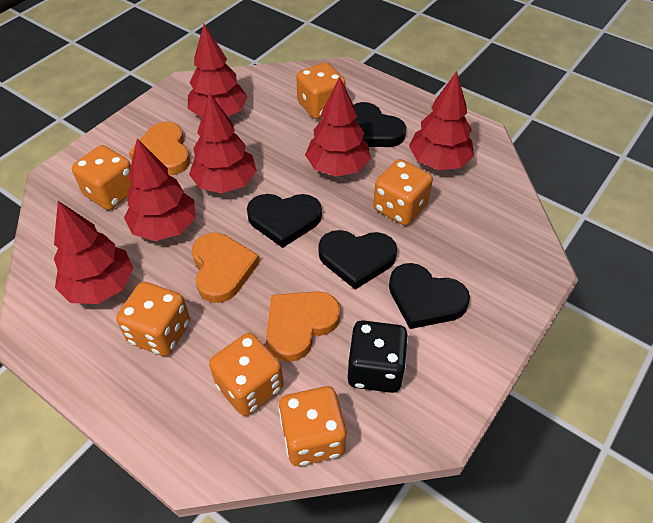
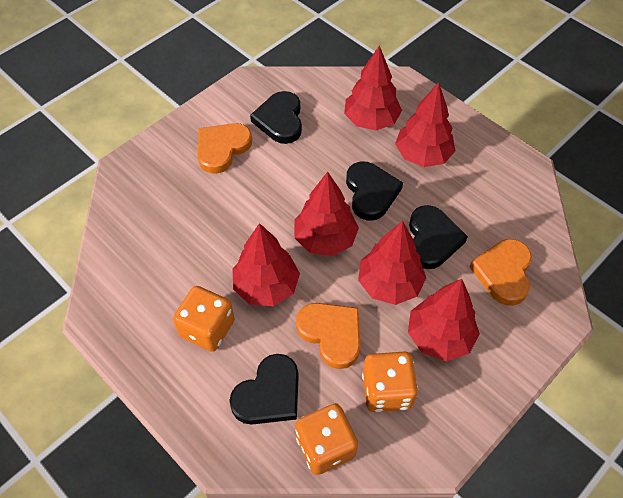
black dice: 1 -> 0
orange dice: 6 -> 3

